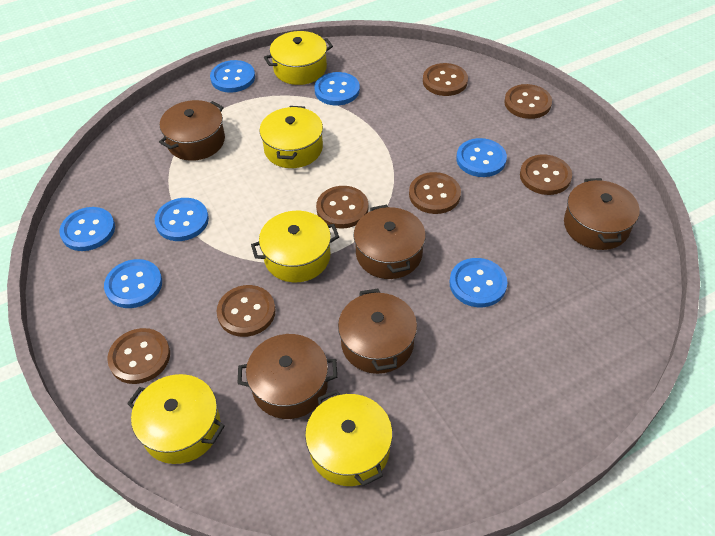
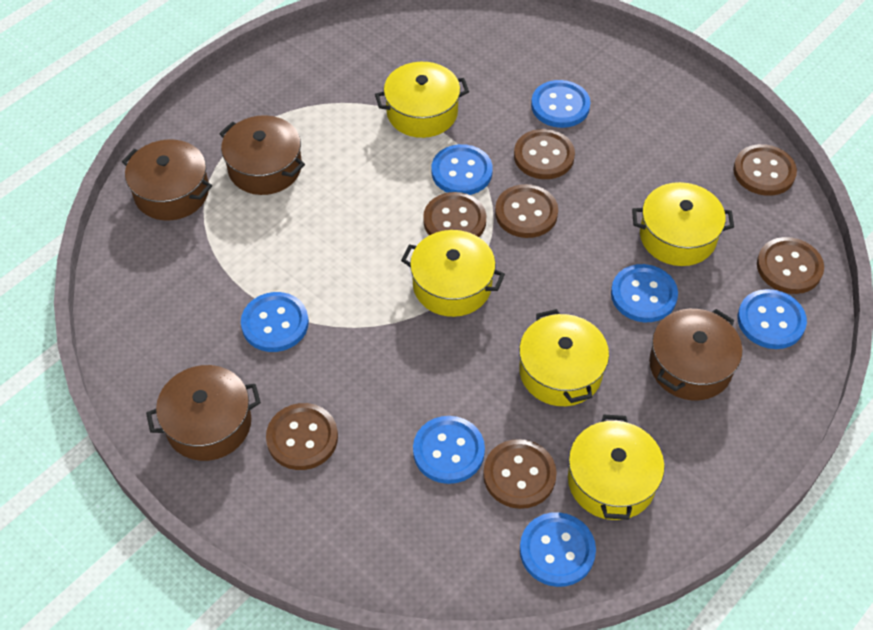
brown pot: 5 -> 4

